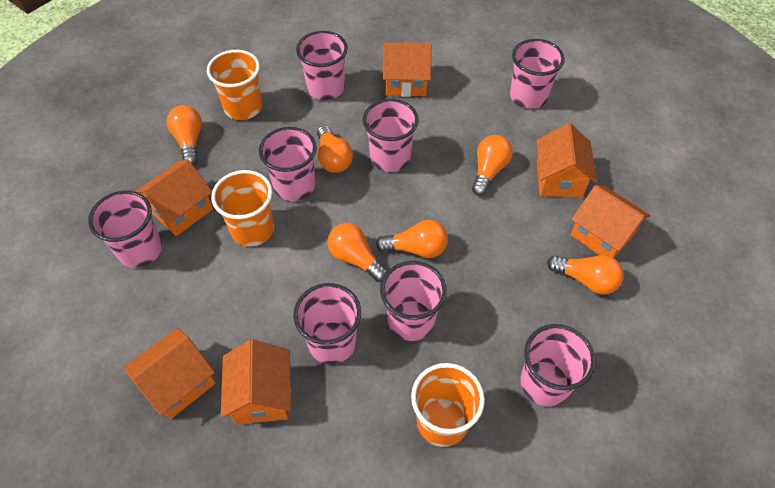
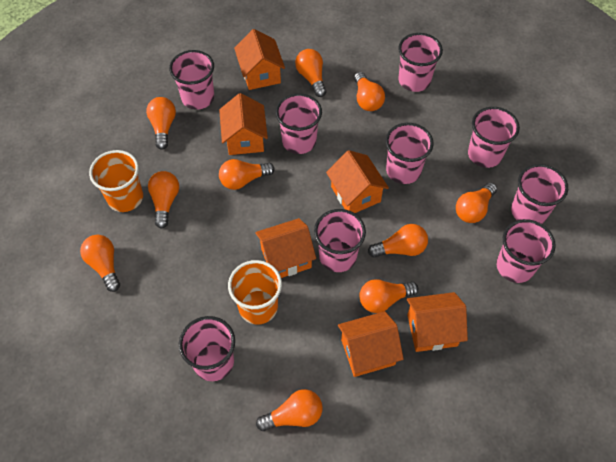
orange cup: 3 -> 2
orange light bulb: 6 -> 10
pink cup: 8 -> 9

